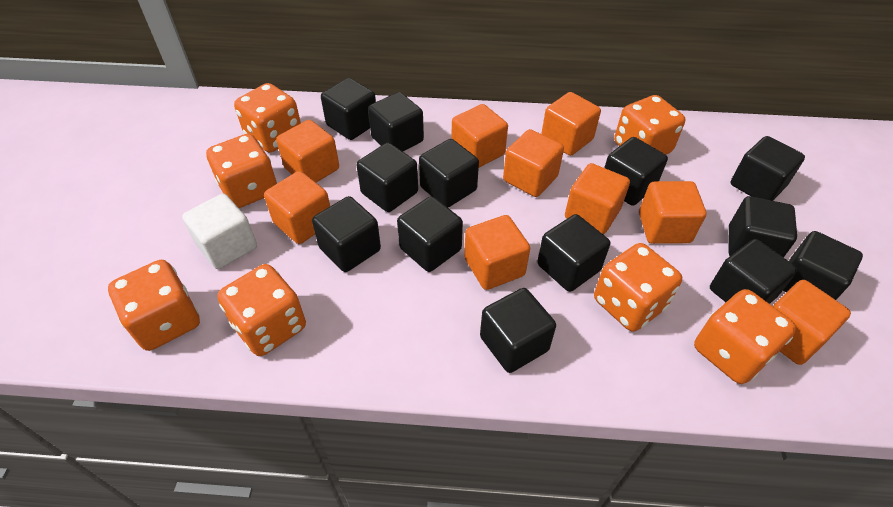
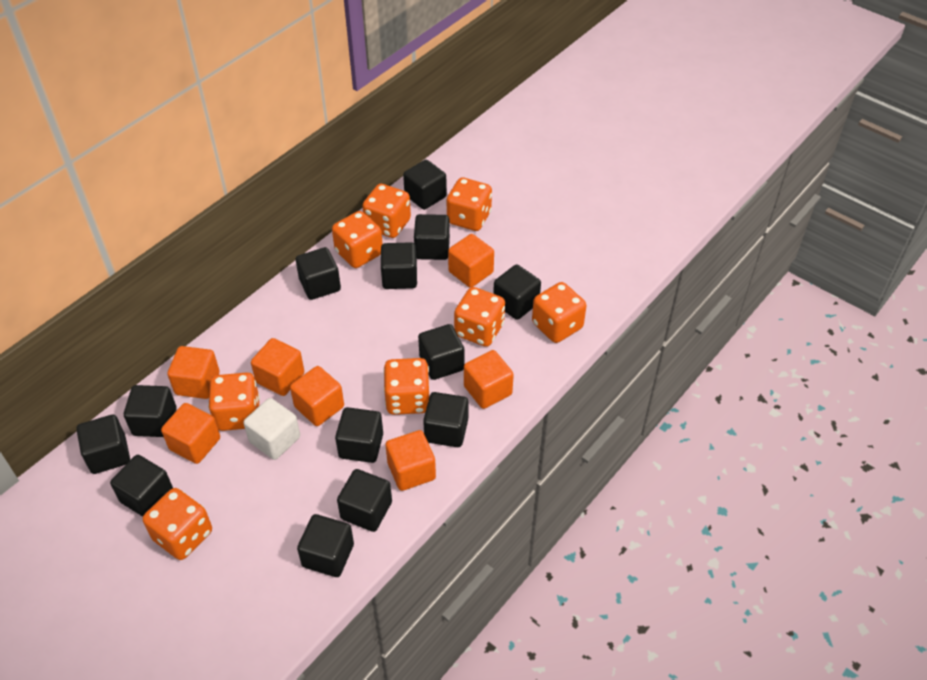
orange cube: 9 -> 7
orange dice: 7 -> 8

